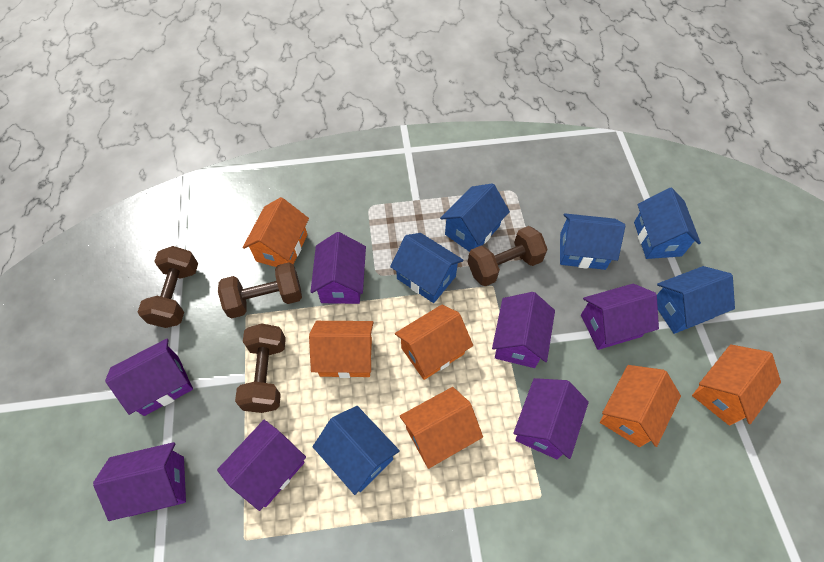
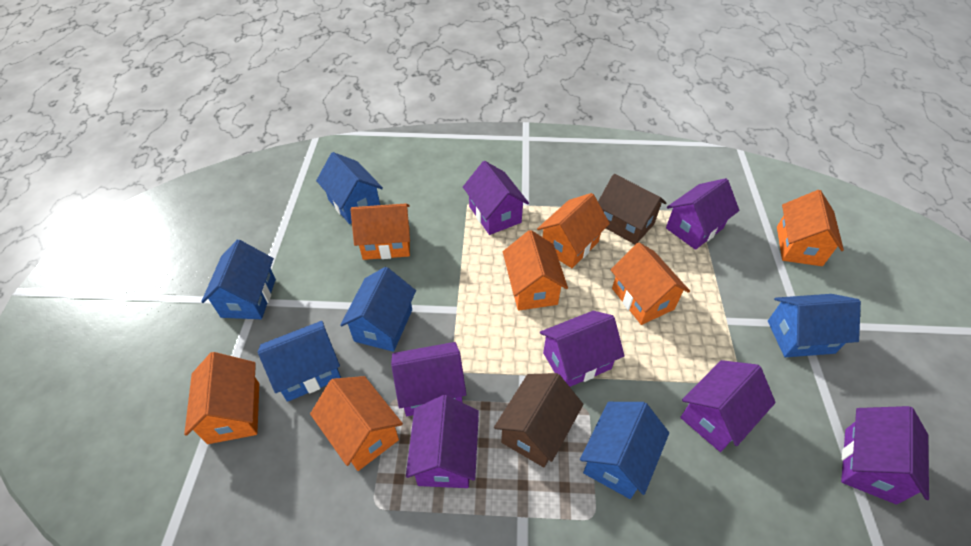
brown dumbbell: 4 -> 0
brown house: 0 -> 2
orange house: 6 -> 7

